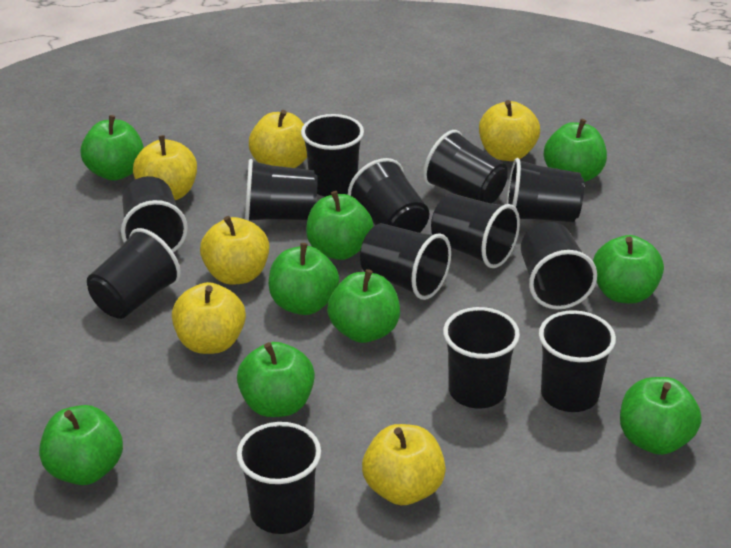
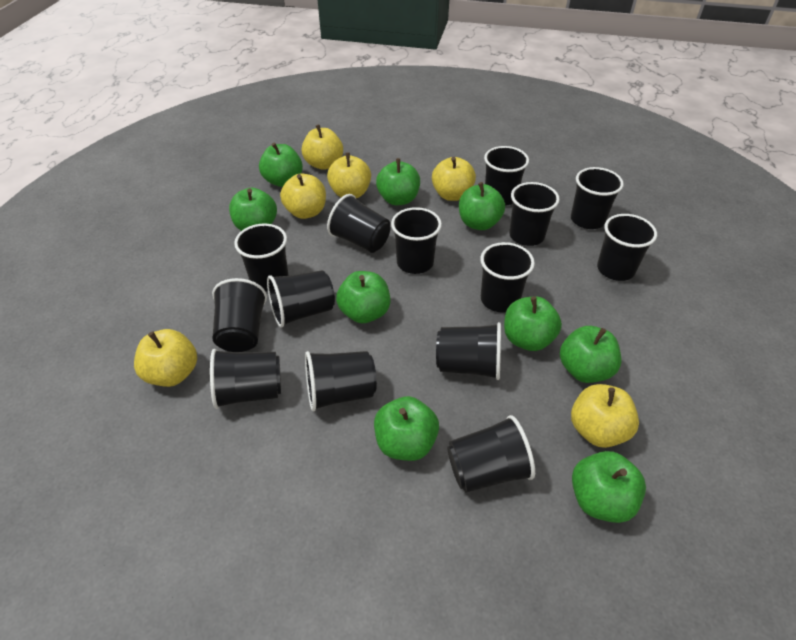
black cup: 13 -> 14

